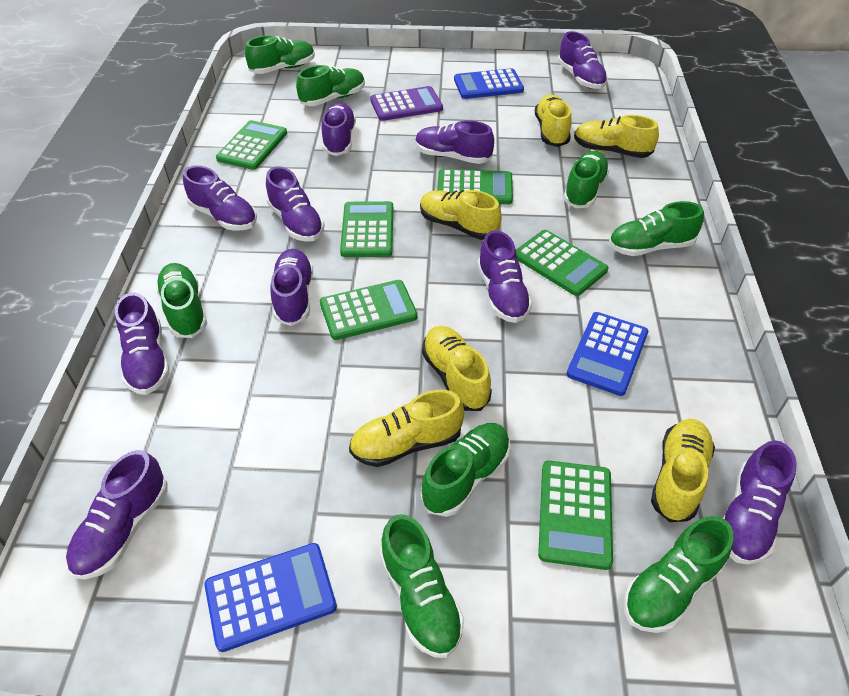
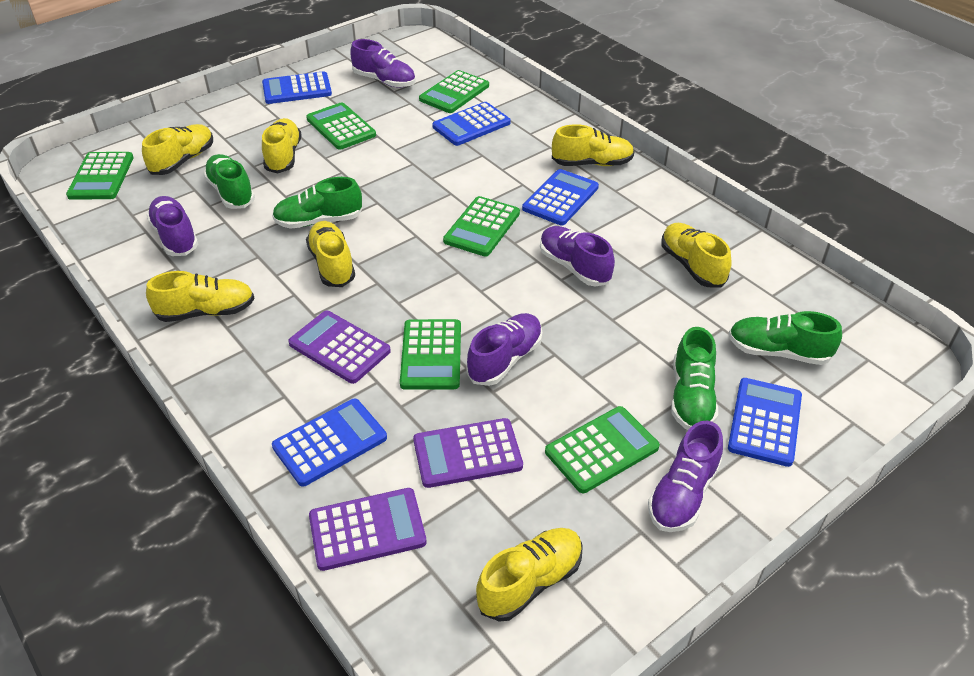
blue calculator: 3 -> 5
green shoe: 8 -> 4
purple calculator: 1 -> 3
purple shoe: 10 -> 5
yellow shoe: 6 -> 7

